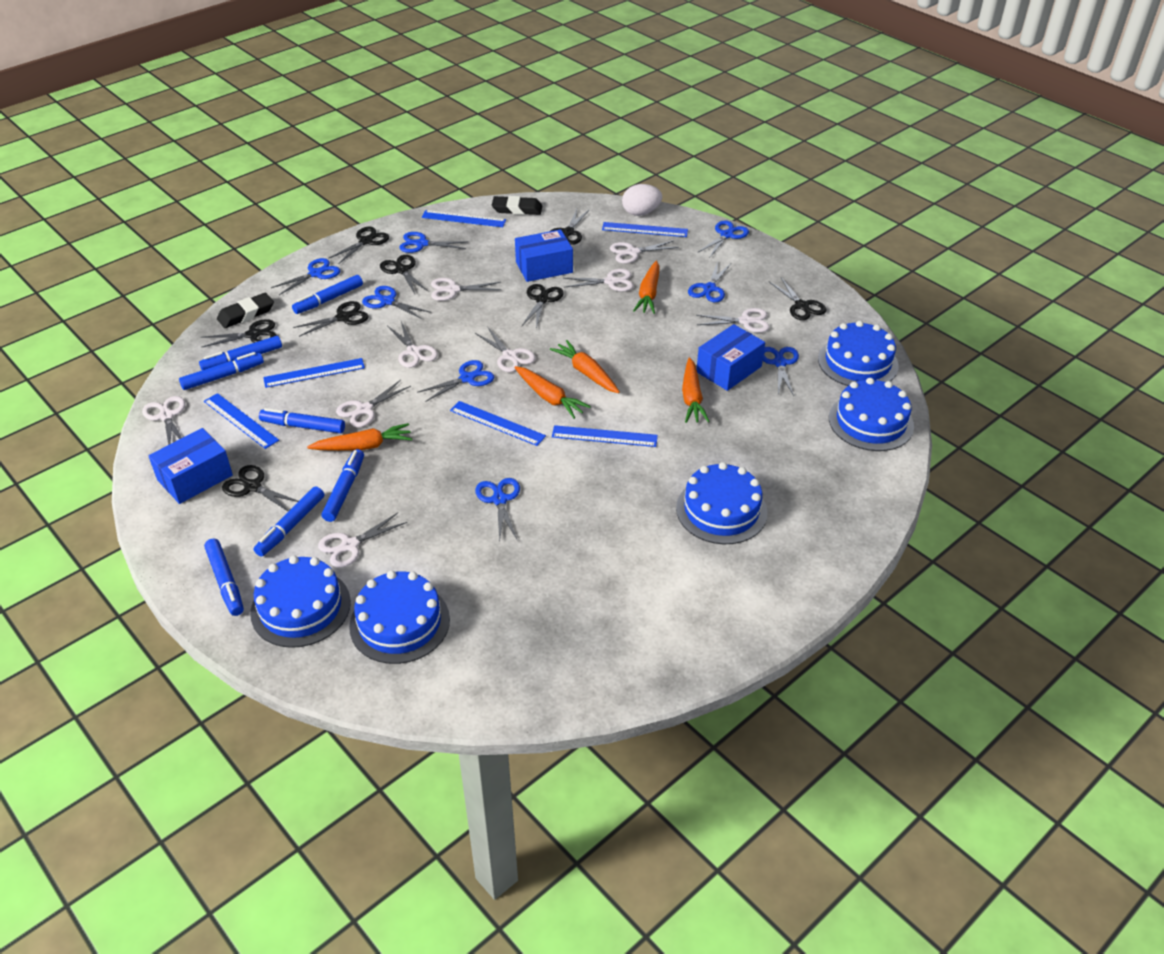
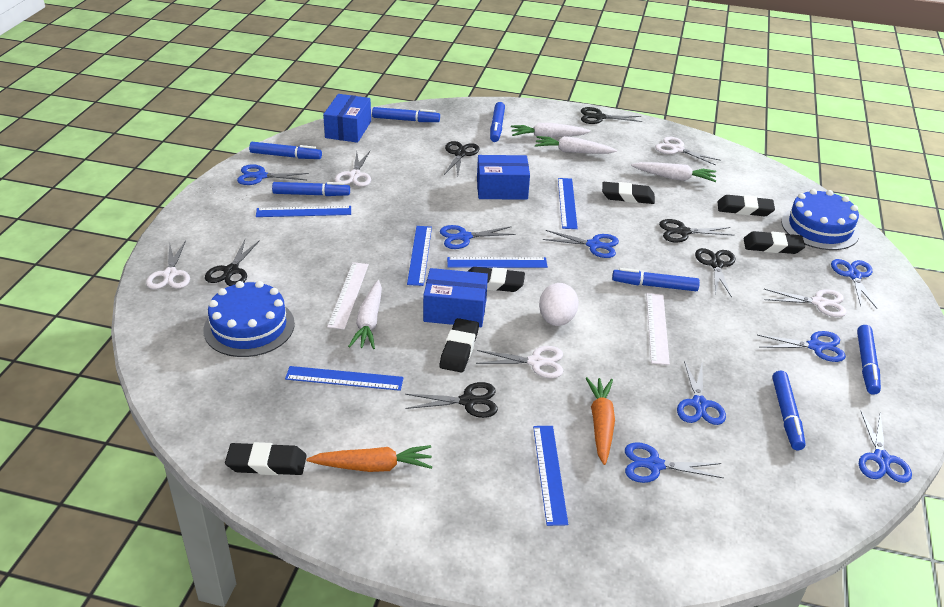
black eraser: 2 -> 6
black scissors: 8 -> 6
blue cake: 5 -> 2
orange carrot: 5 -> 2
white carrot: 0 -> 4
white ruler: 0 -> 2
white scissors: 9 -> 5

